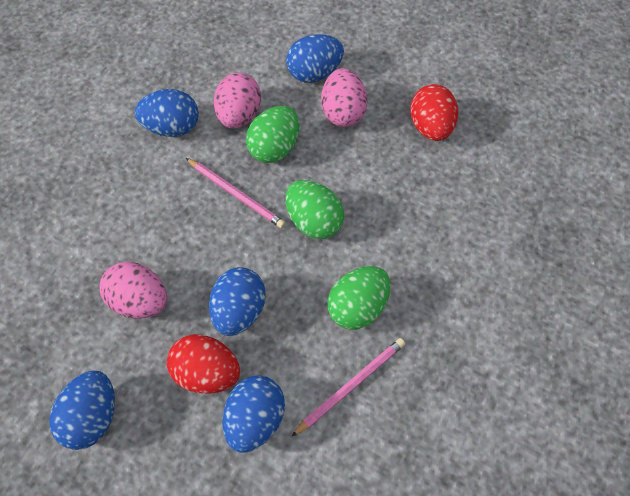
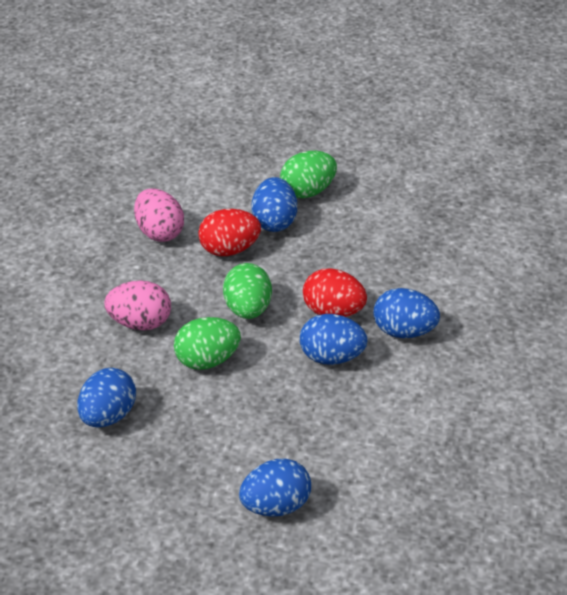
pink egg: 3 -> 2
pink pencil: 2 -> 0

